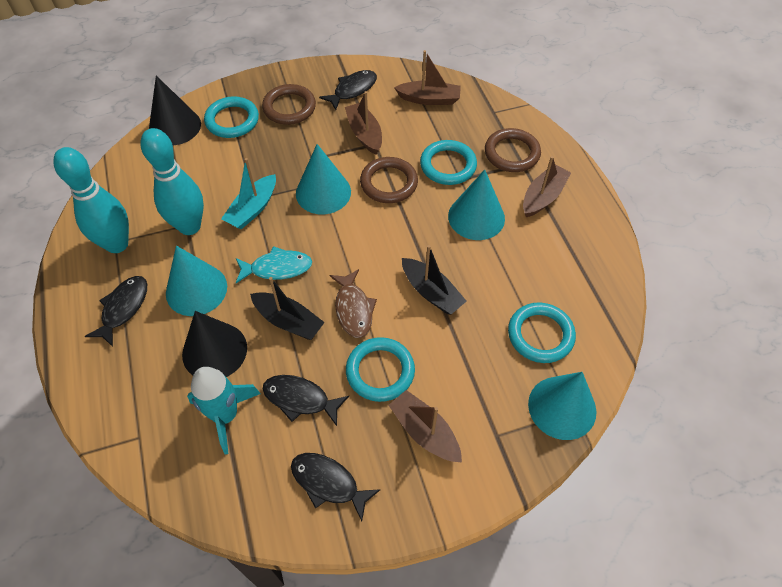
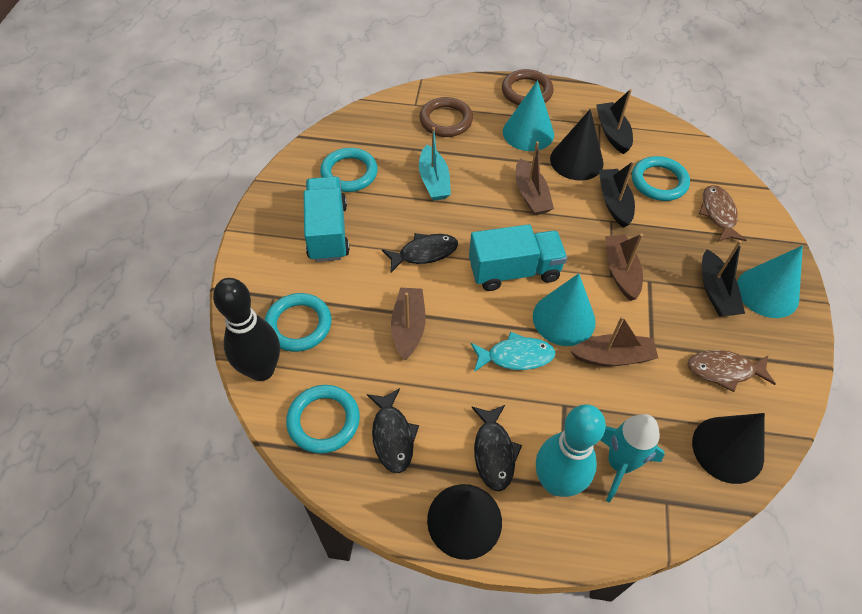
black boat: 2 -> 3
black bowling pin: 0 -> 1
black cone: 2 -> 3
black fish: 4 -> 3
brown fish: 1 -> 2
brown ring: 3 -> 2
turquoise bowling pin: 2 -> 1
turquoise cone: 4 -> 3
turquoise truck: 0 -> 2

